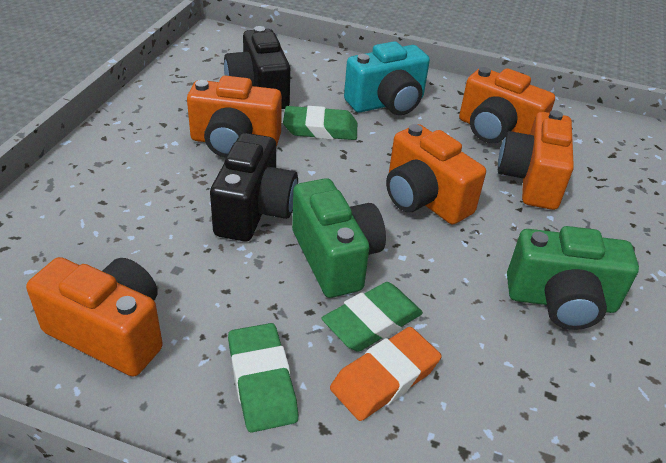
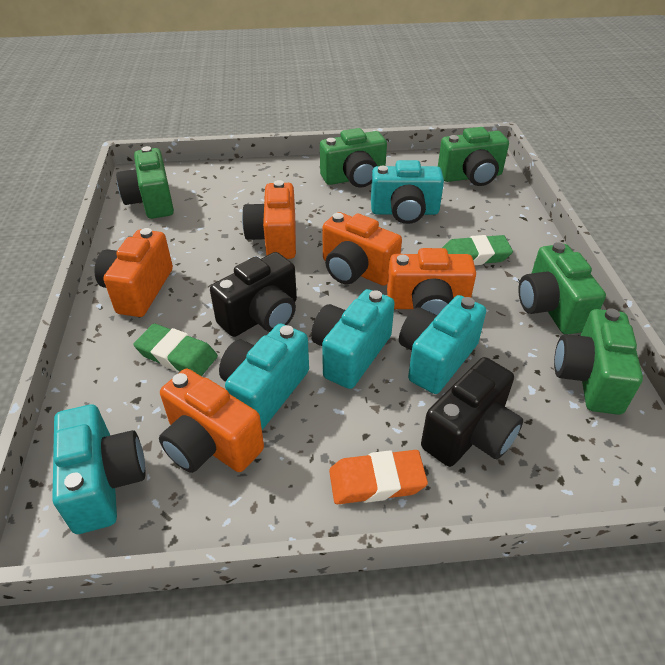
green camera: 2 -> 5
green eraser: 3 -> 2
turquoise camera: 1 -> 5

